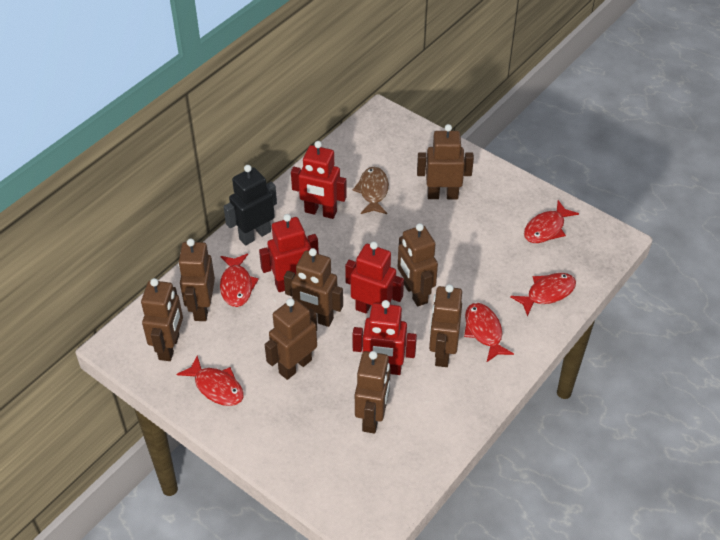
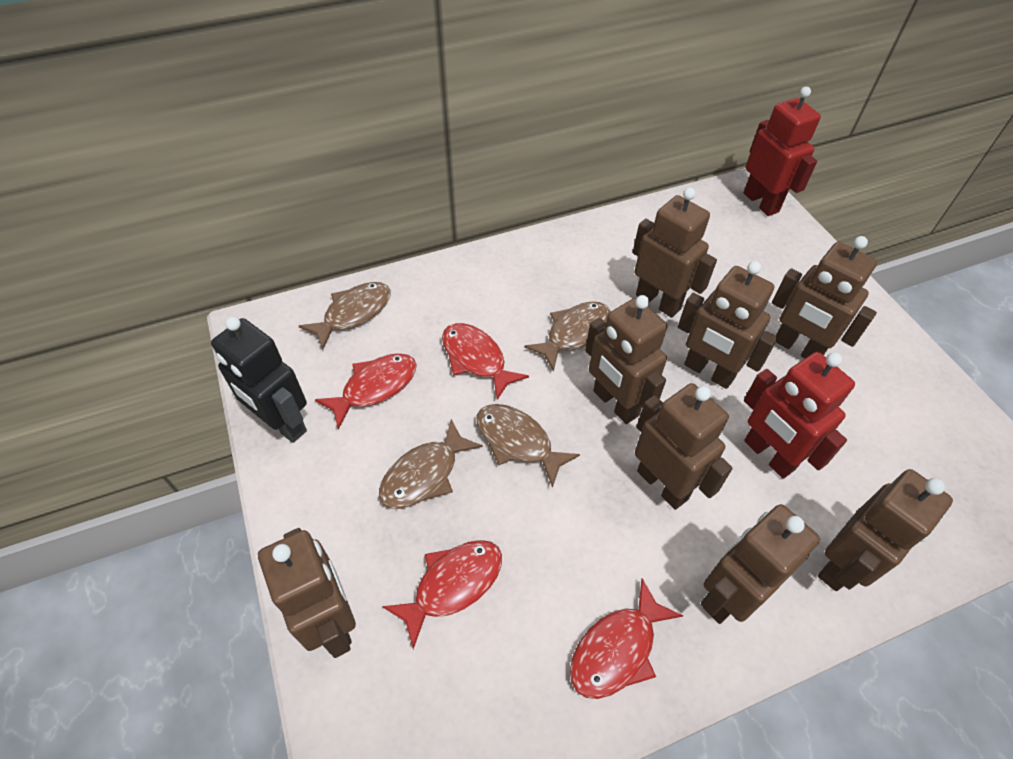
brown fish: 1 -> 4
red fish: 5 -> 4
red robot: 4 -> 2

